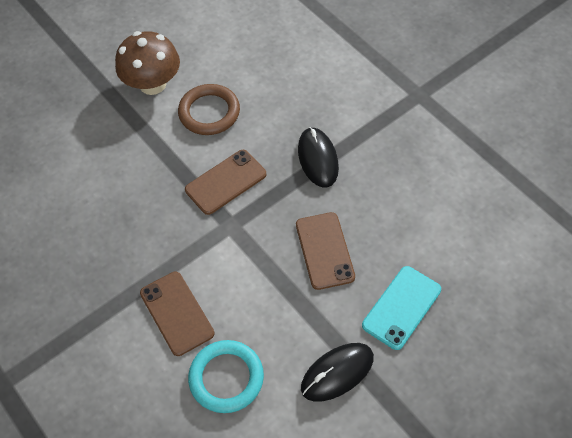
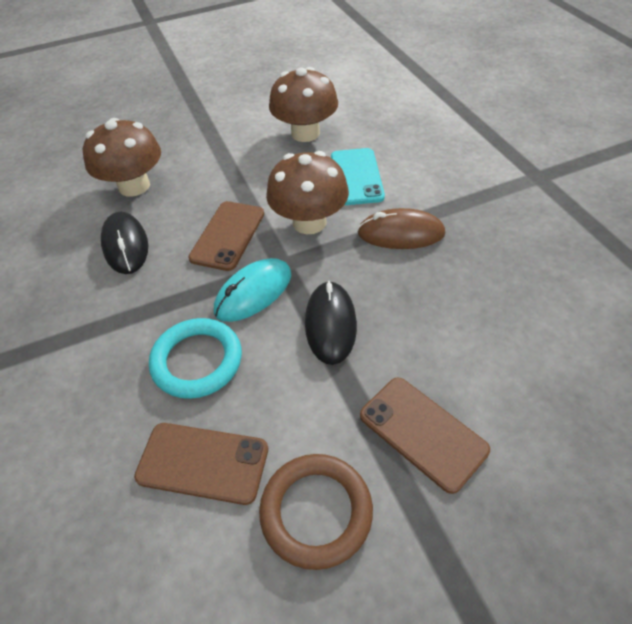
brown mouse: 0 -> 1
brown mushroom: 1 -> 3
turquoise mouse: 0 -> 1

